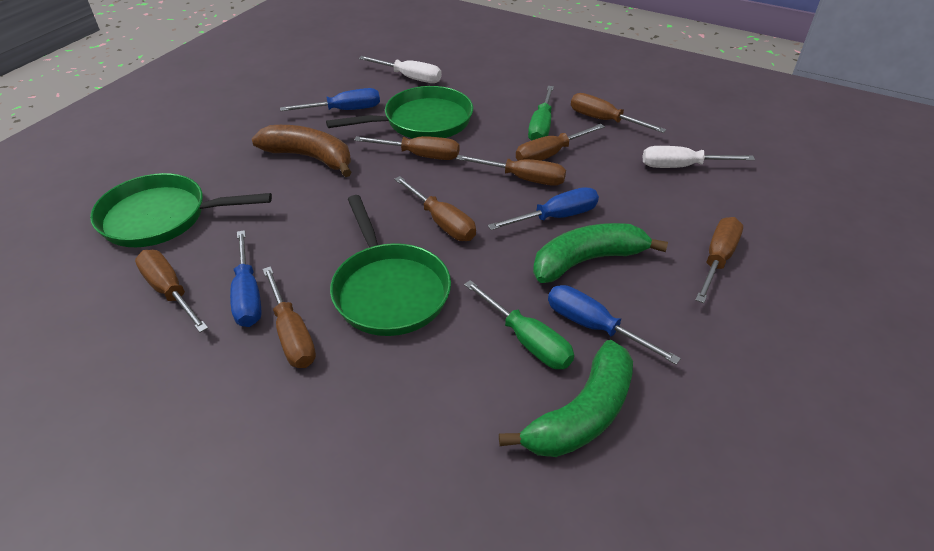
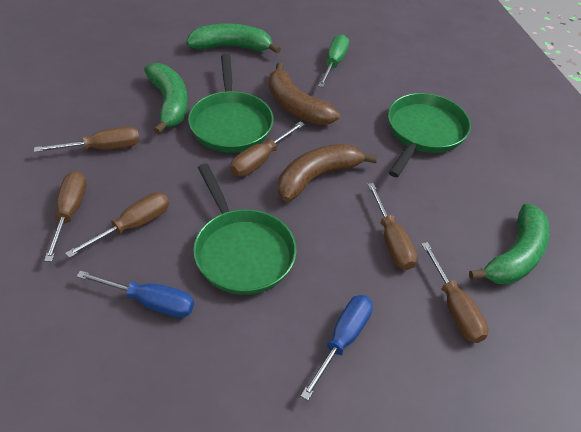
blue screwdriver: 4 -> 2
brown banana: 1 -> 2
brown screwdriver: 8 -> 6
green banana: 2 -> 3
green screwdriver: 2 -> 1
white screwdriver: 2 -> 0

